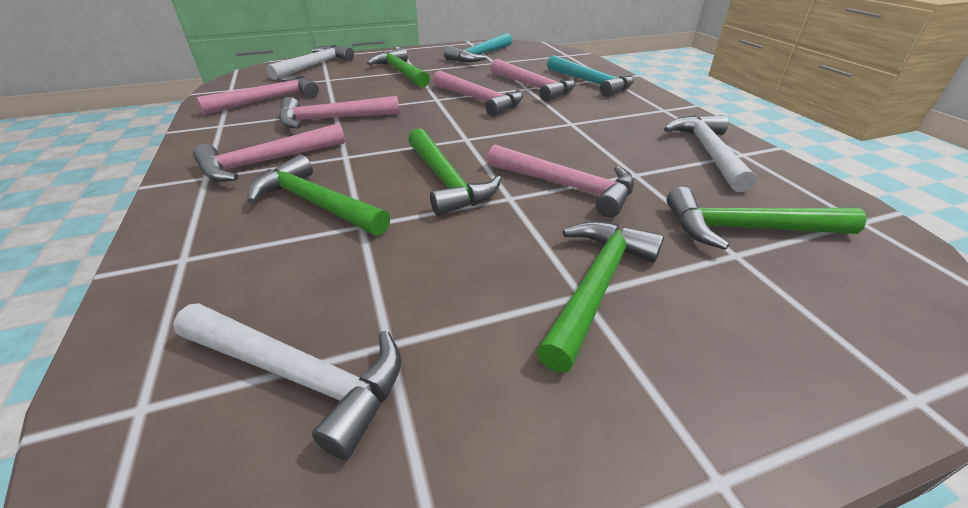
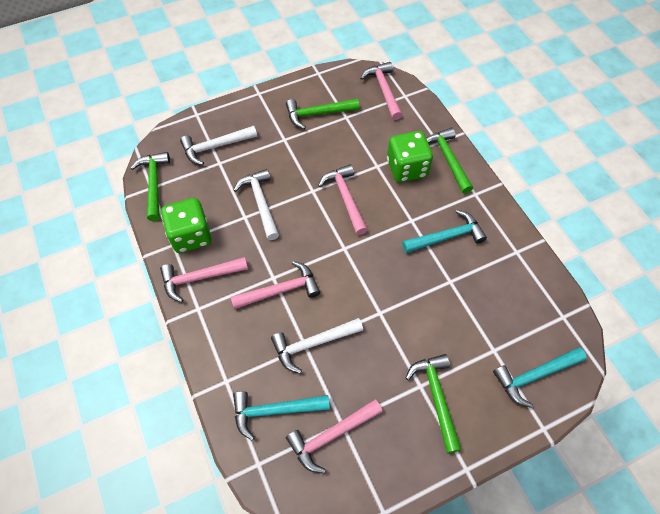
green dice: 0 -> 2
green hammer: 5 -> 4
pink hammer: 6 -> 5
turquoise hammer: 2 -> 3

